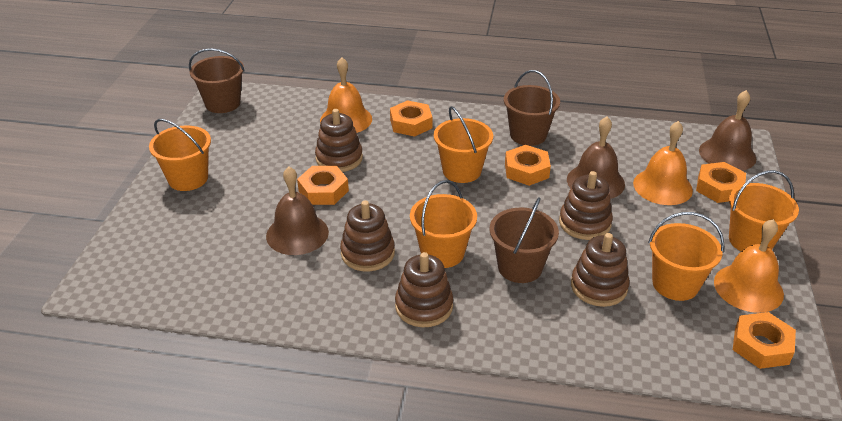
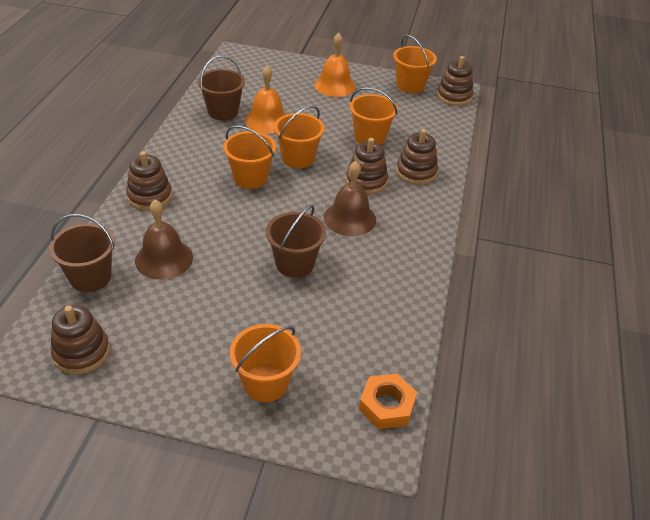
brown bell: 3 -> 2
orange bell: 3 -> 2
orange nut: 5 -> 1

